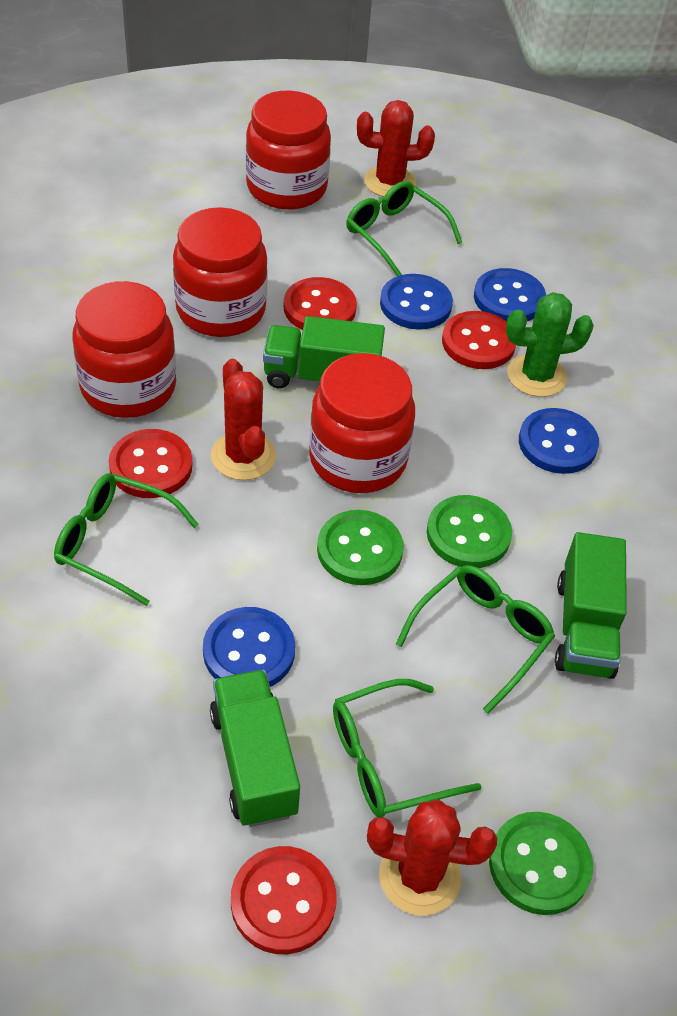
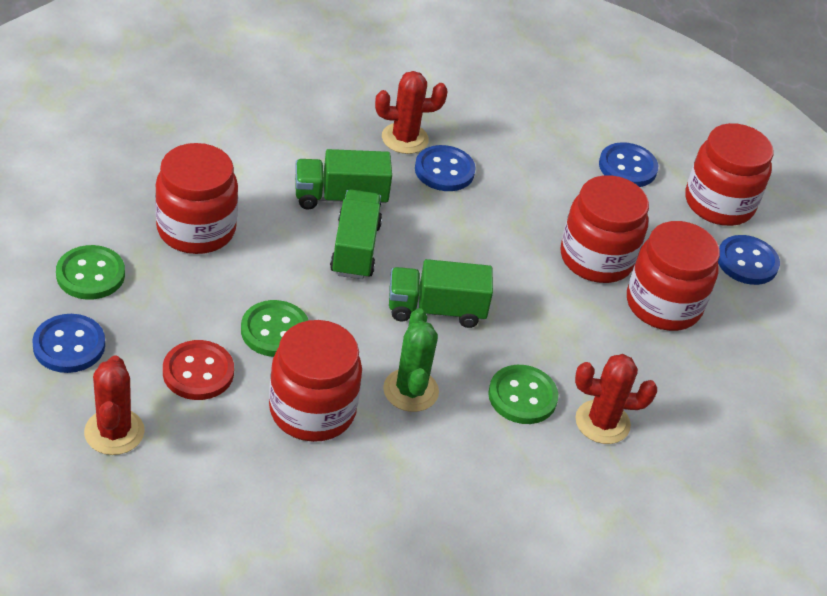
green glasses: 4 -> 0
red button: 4 -> 1
red jar: 4 -> 5

